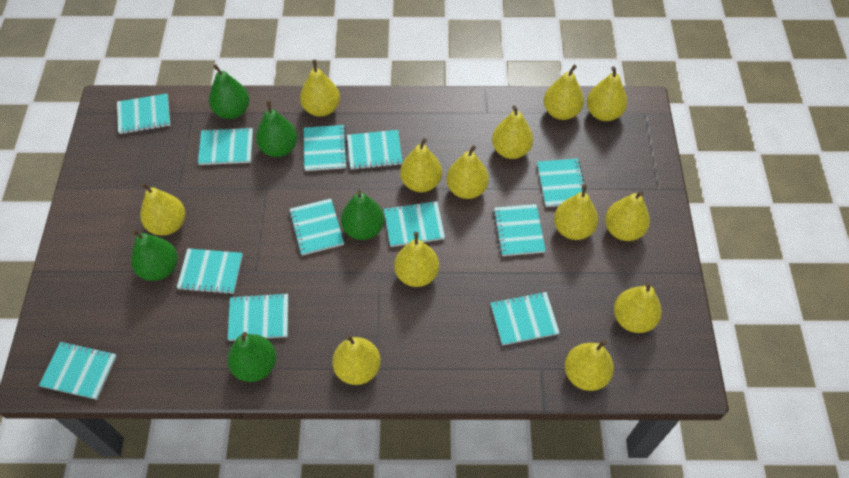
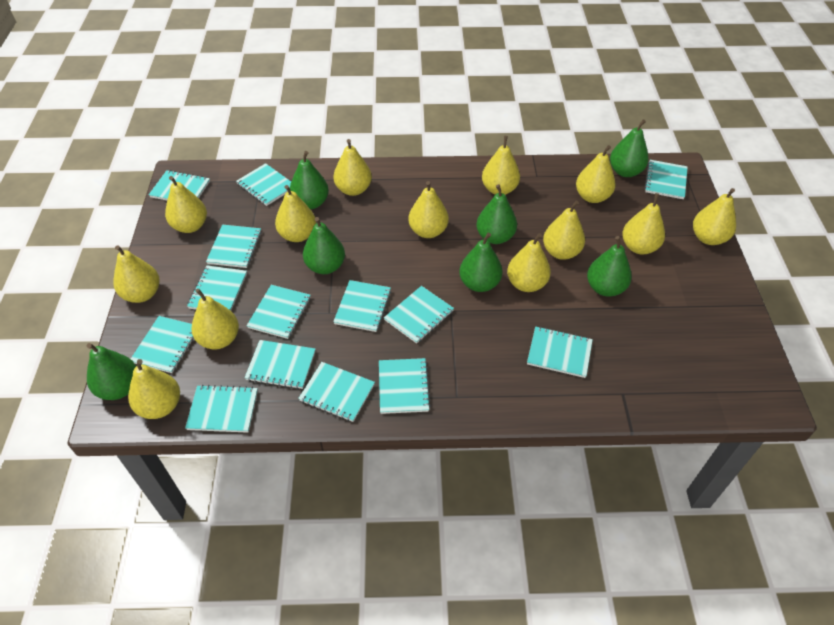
green pear: 5 -> 7
turquoise notebook: 12 -> 14

